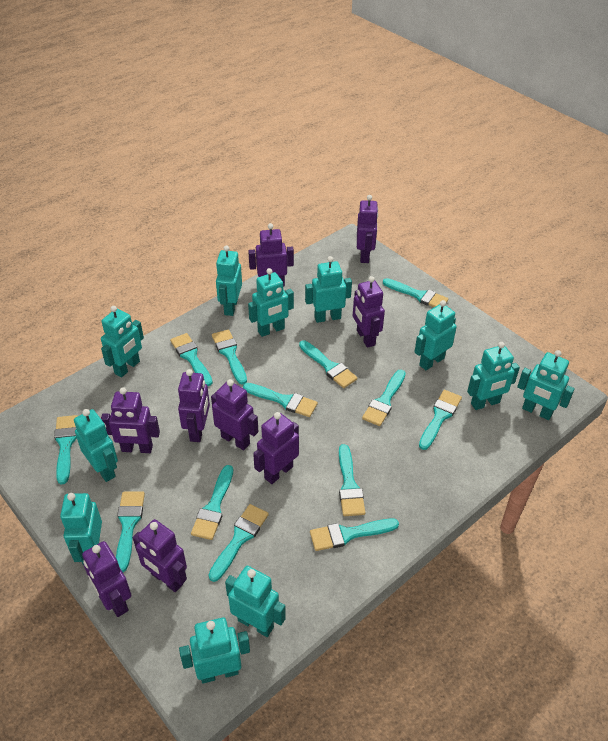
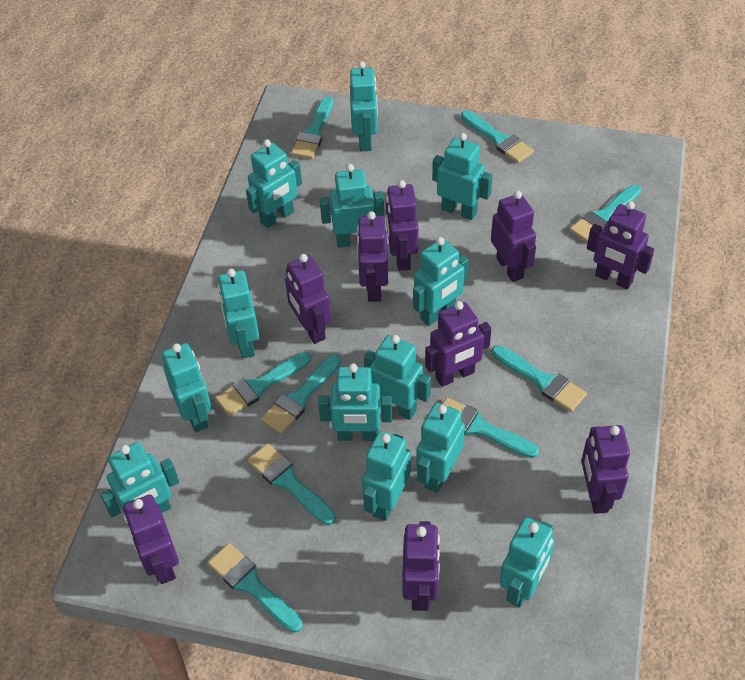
turquoise brush: 13 -> 9
turquoise robot: 11 -> 13

